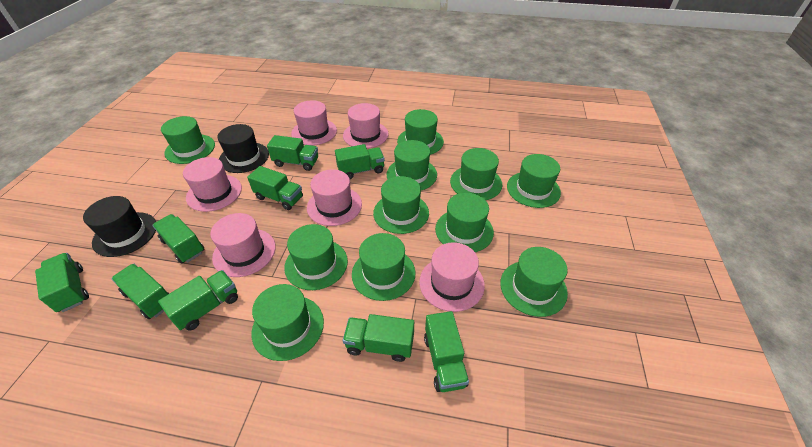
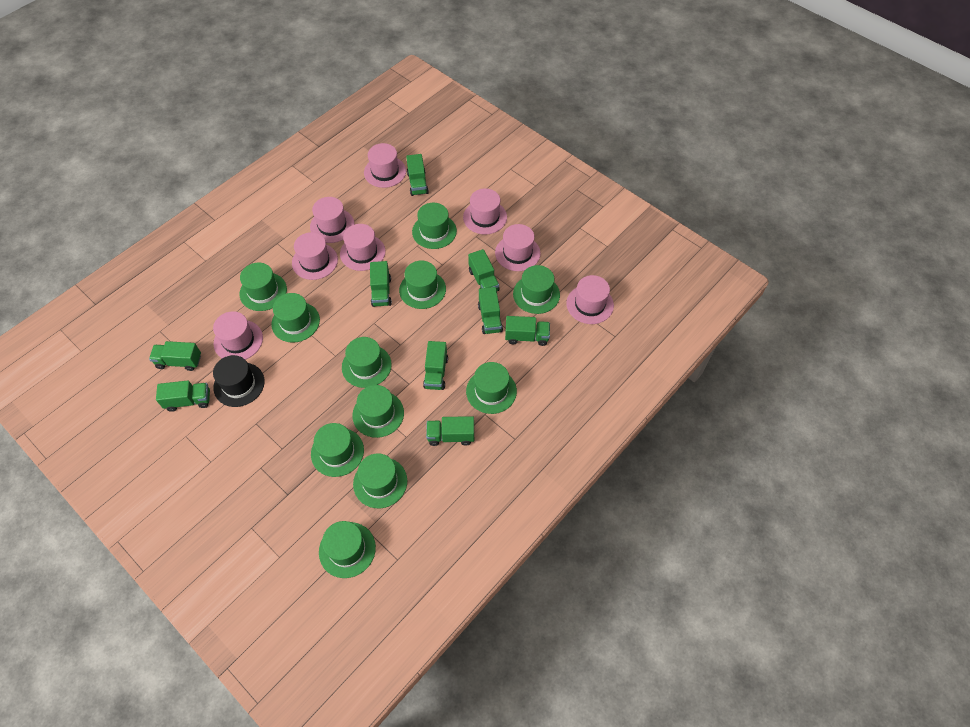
black hat: 2 -> 1
pink hat: 6 -> 8

